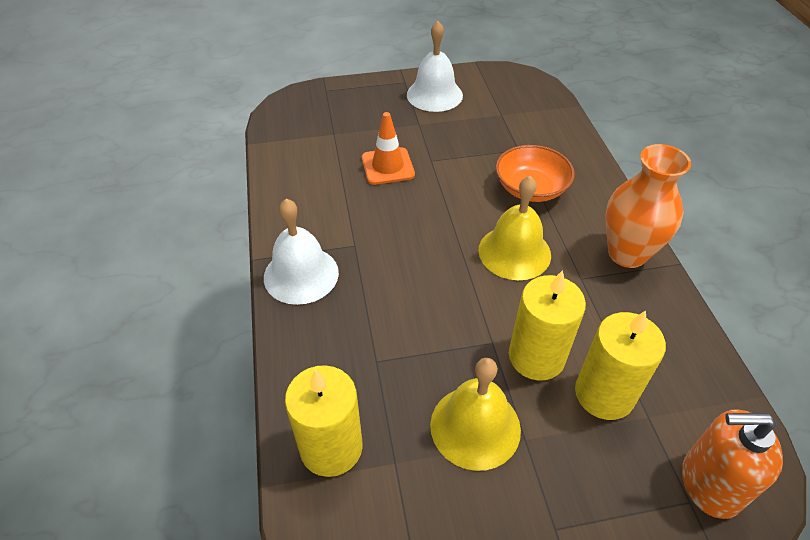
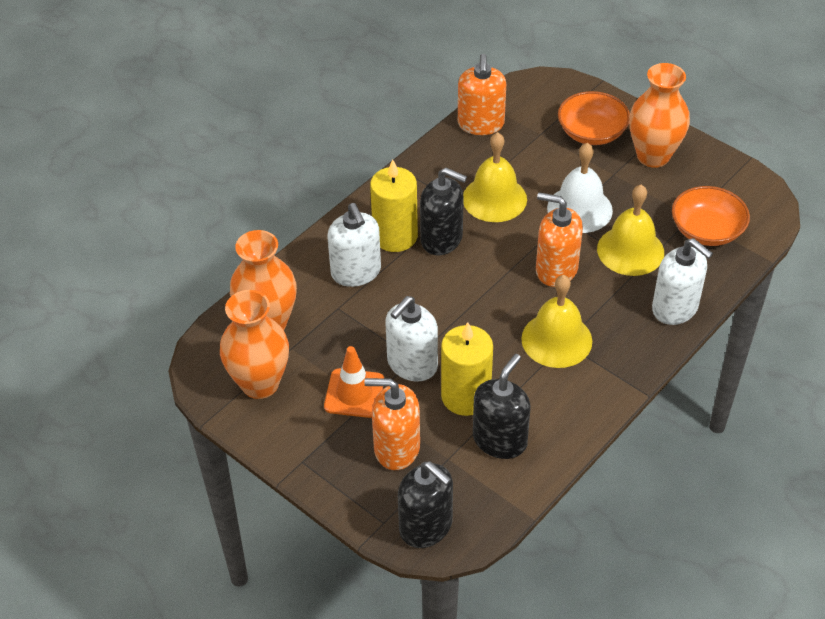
black soap dispenser: 0 -> 3
orange bowl: 1 -> 2
orange soap dispenser: 1 -> 3
orange vase: 1 -> 3
white bell: 2 -> 1
white soap dispenser: 0 -> 3
yellow bell: 2 -> 3
yellow candle: 3 -> 2

